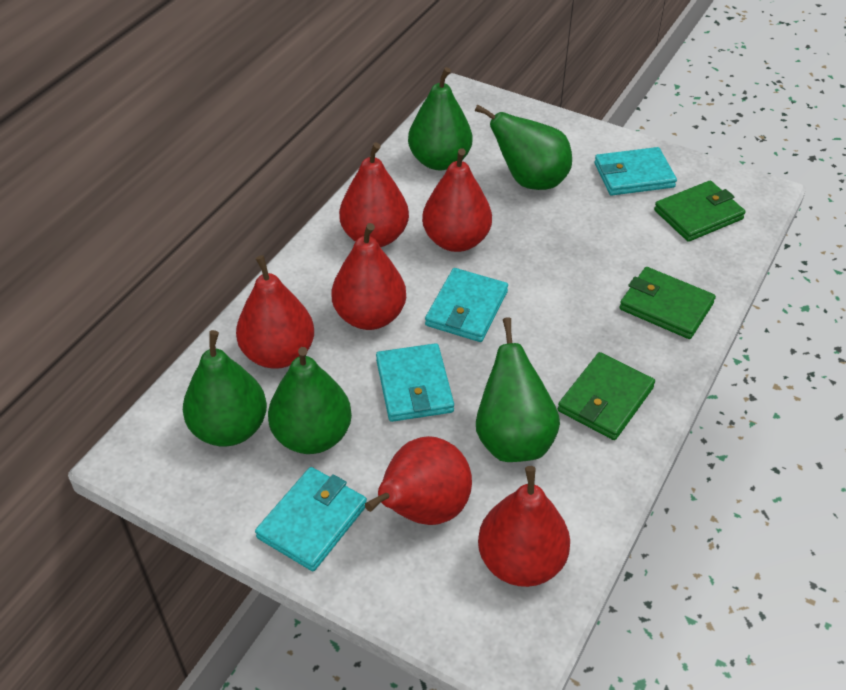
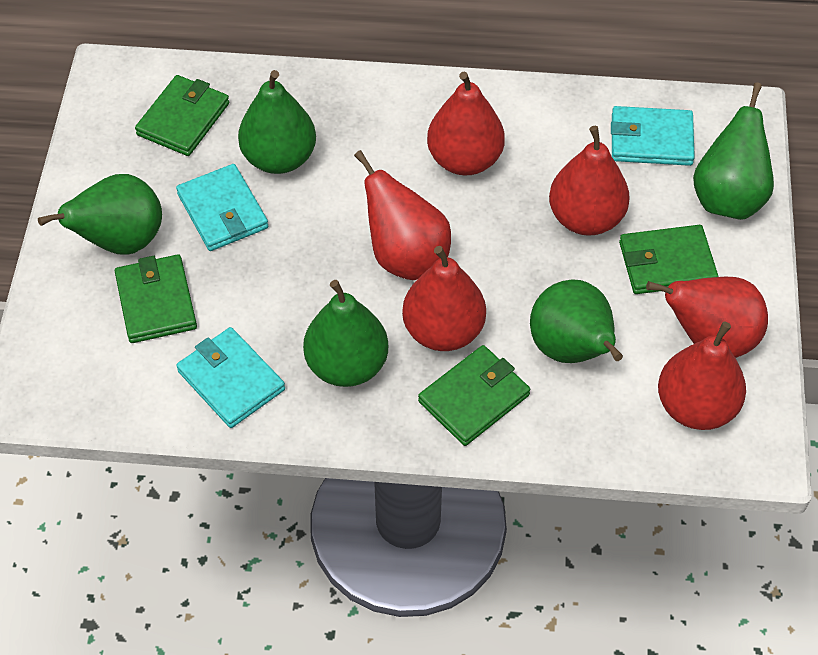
green wallet: 3 -> 4
turquoise wallet: 4 -> 3

